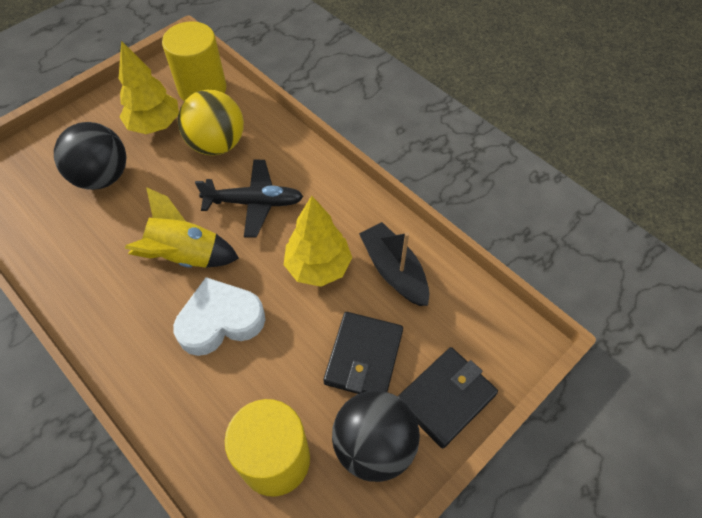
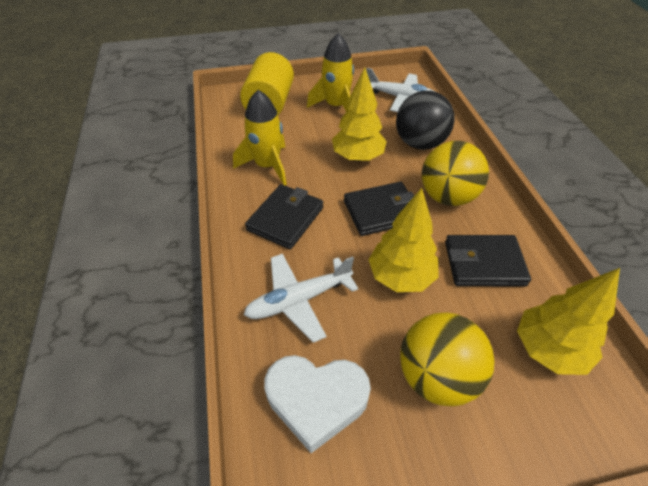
black ball: 2 -> 1
black boat: 1 -> 0
black plane: 1 -> 0
black wallet: 2 -> 3
white plane: 0 -> 2
yellow ball: 1 -> 2
yellow cylinder: 2 -> 1
yellow rocket: 1 -> 2
yellow tree: 2 -> 3

